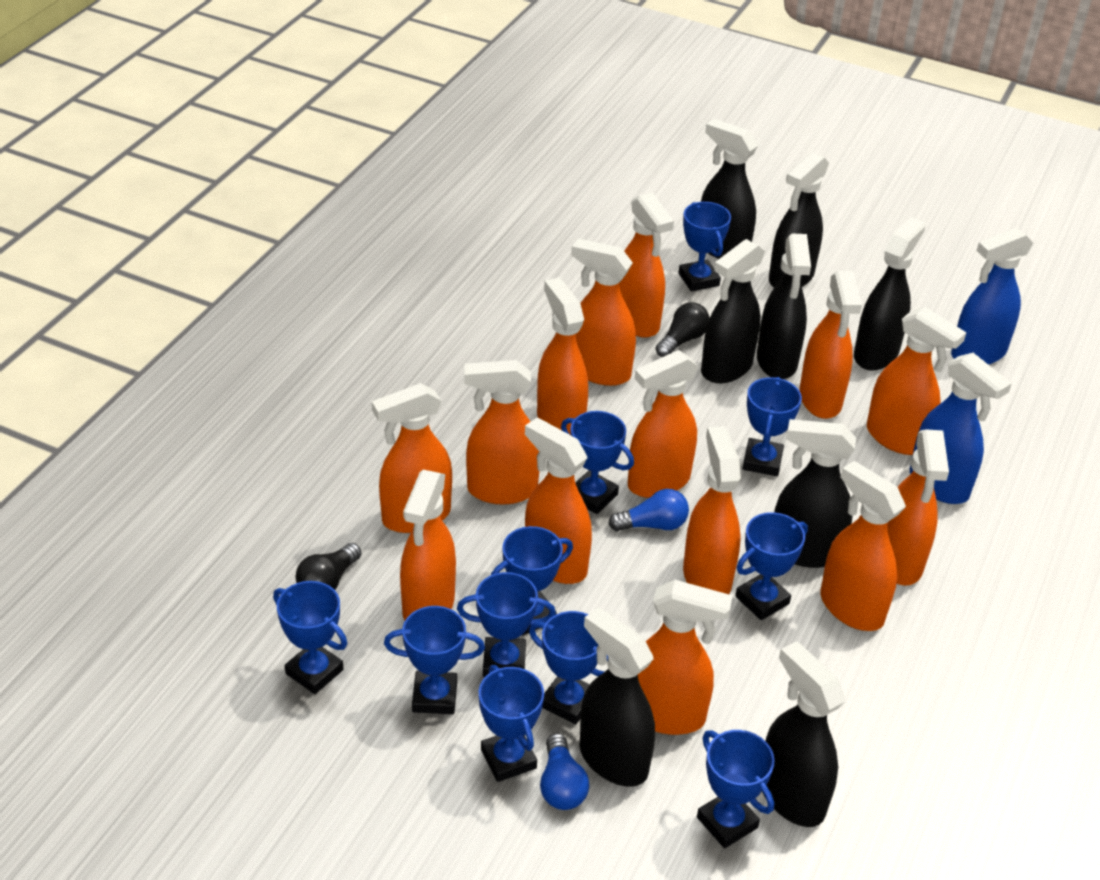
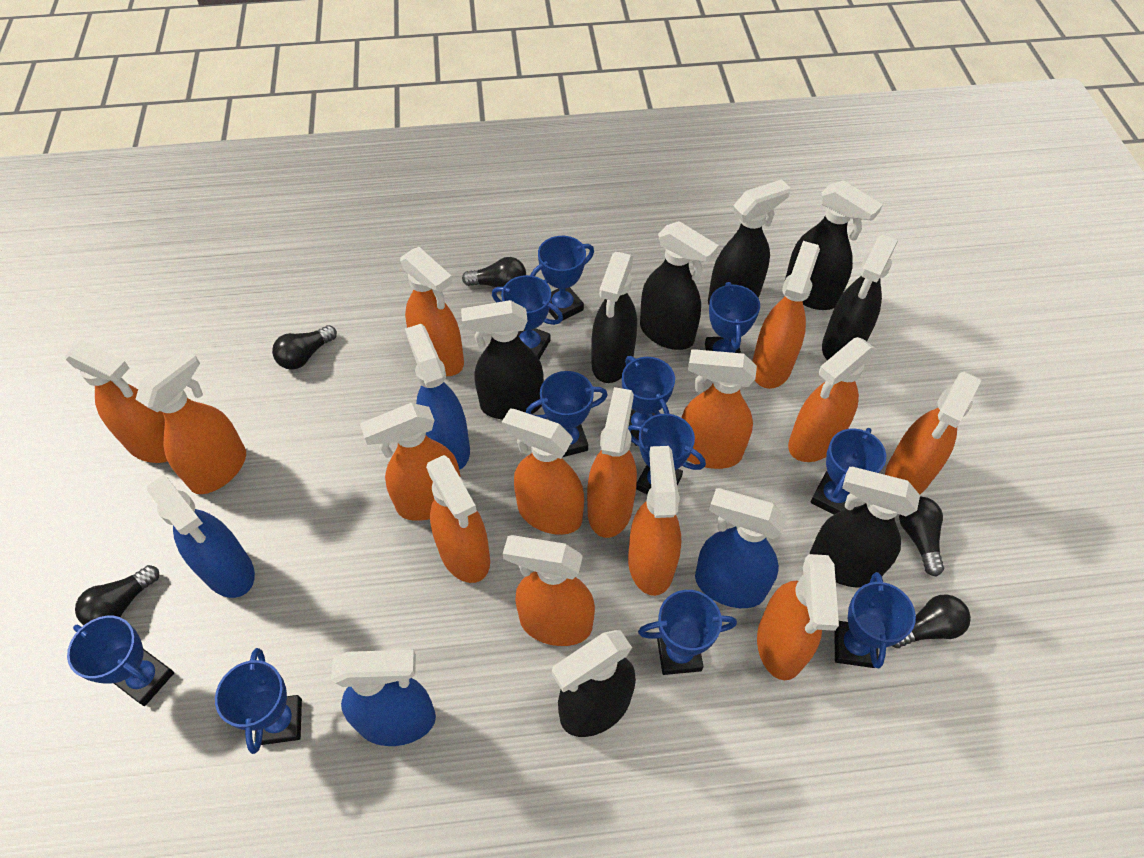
black light bulb: 2 -> 5
blue light bulb: 2 -> 0
blue spray bottle: 2 -> 4

